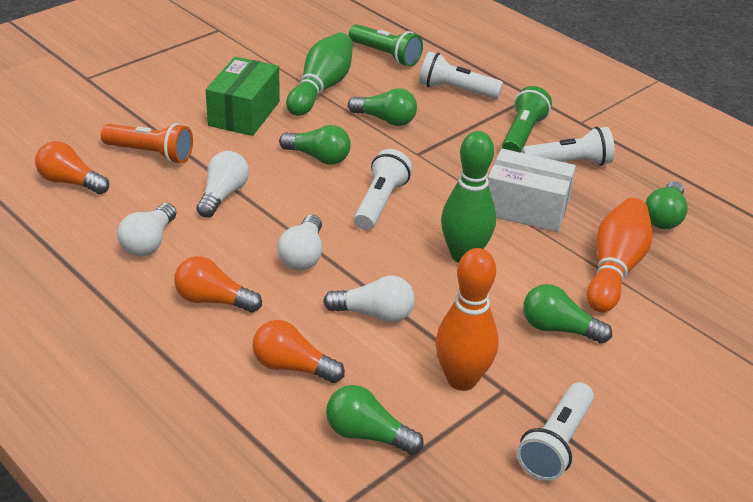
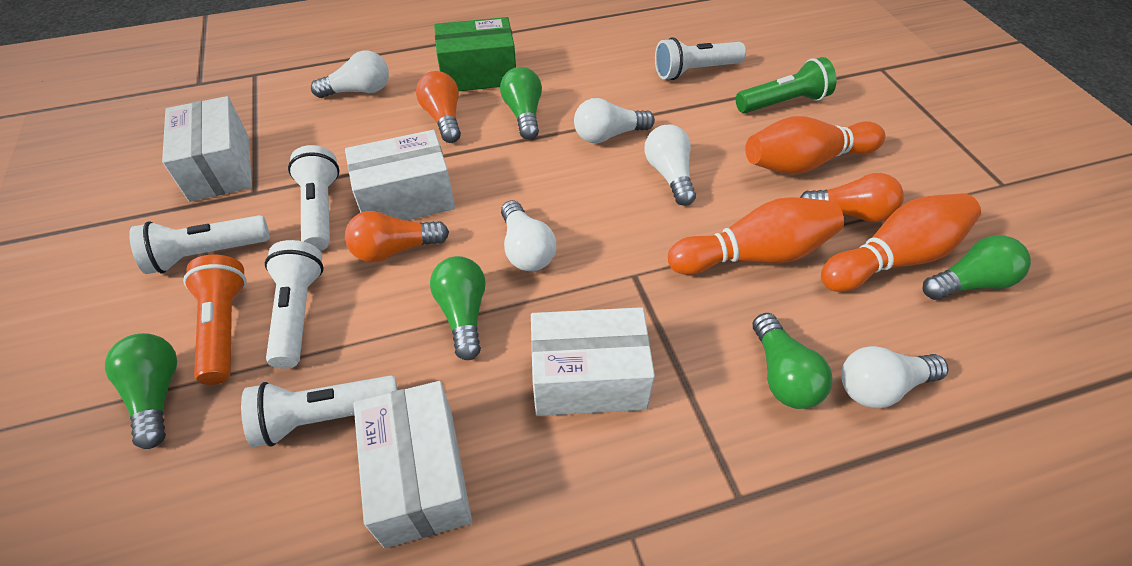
green bowling pin: 2 -> 0
green flashlight: 2 -> 1
orange bowling pin: 2 -> 3
white box: 1 -> 4
white flashlight: 4 -> 5
white light bulb: 4 -> 5

